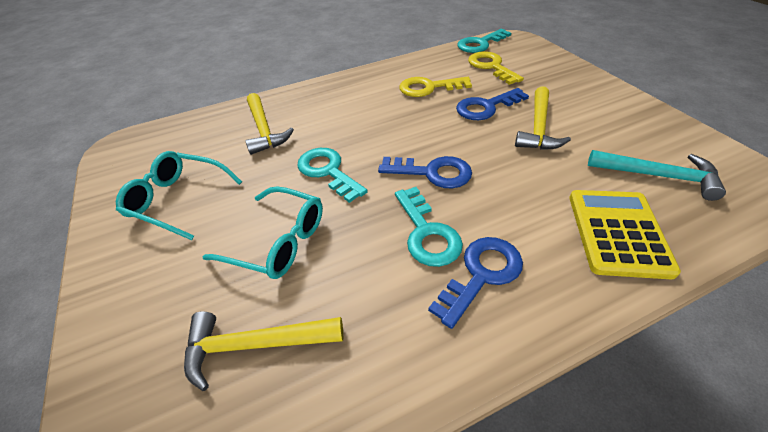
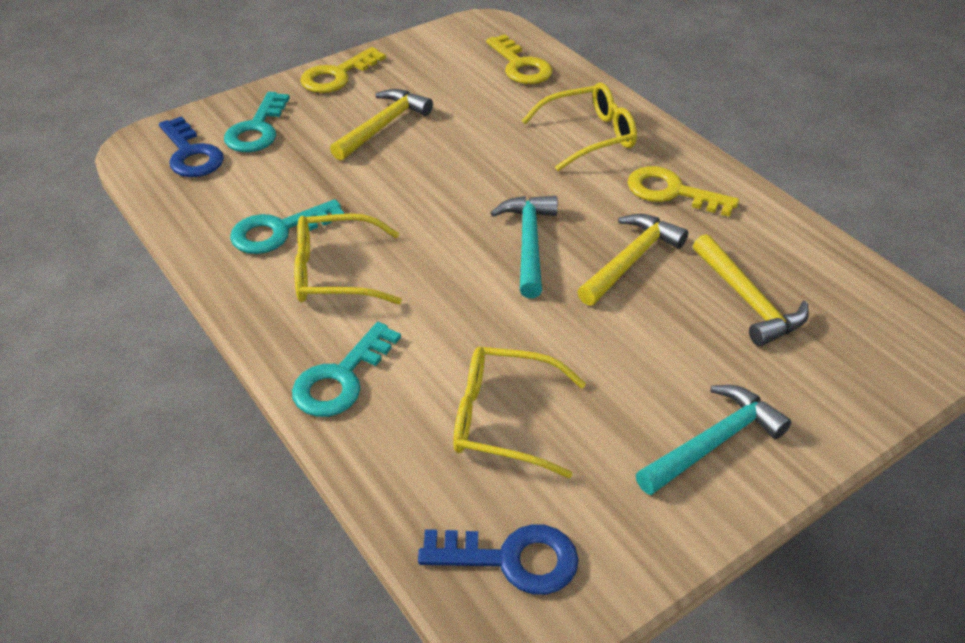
blue key: 3 -> 2
turquoise glasses: 2 -> 0
turquoise hammer: 1 -> 2
yellow calculator: 1 -> 0
yellow glasses: 0 -> 3
yellow key: 2 -> 3

